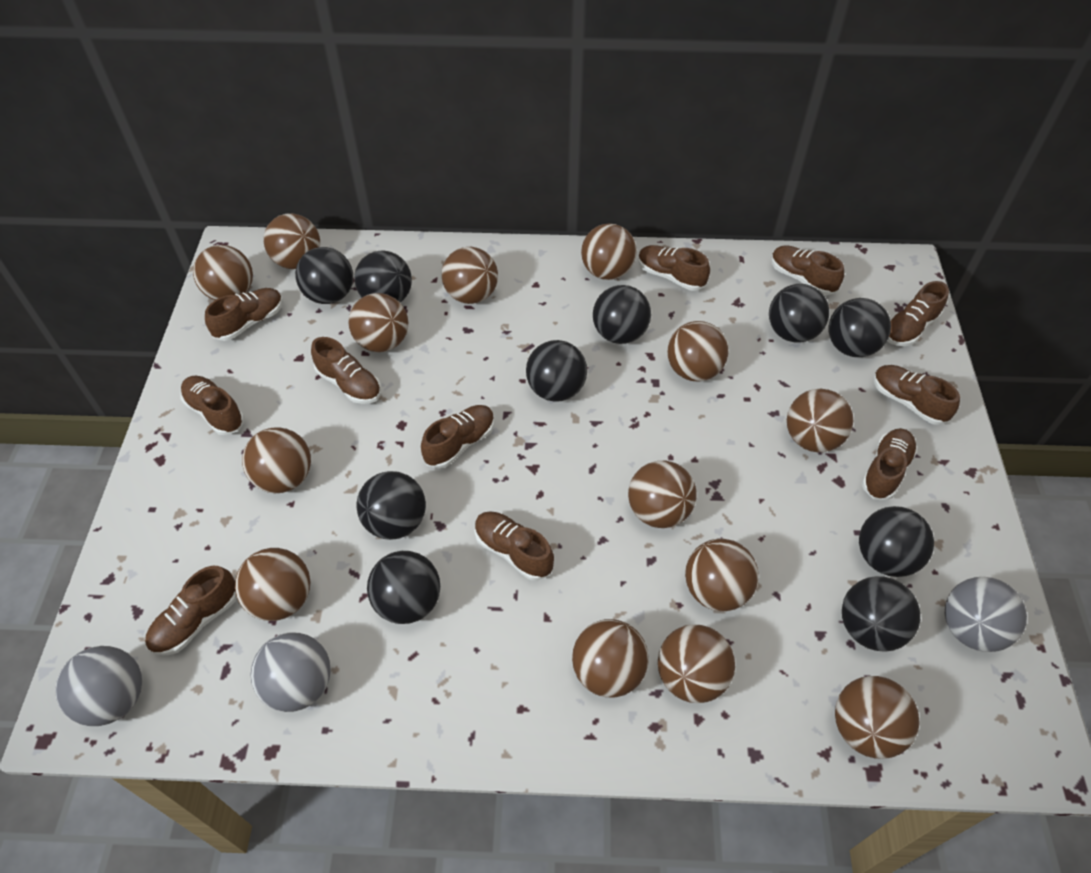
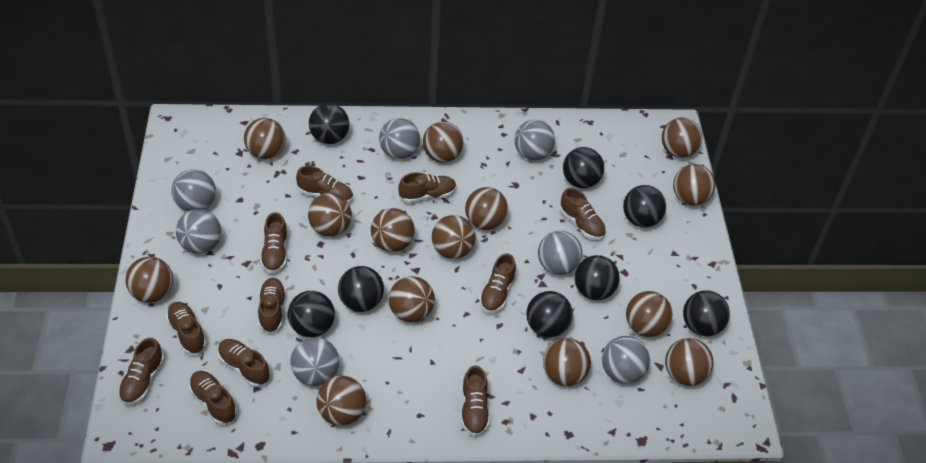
black ball: 10 -> 8
grey ball: 3 -> 7

